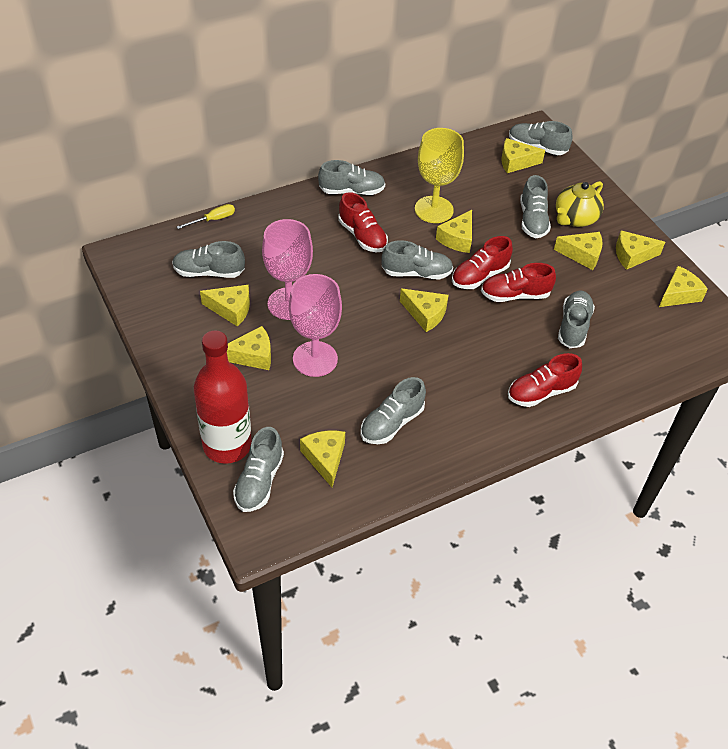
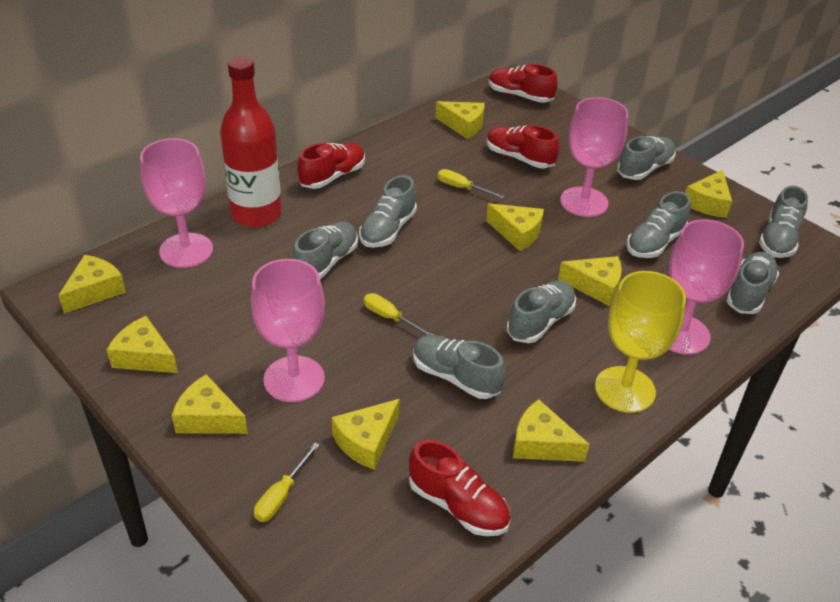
pink goblet: 2 -> 4
yellow screwdriver: 1 -> 3
yellow teapot: 1 -> 0

